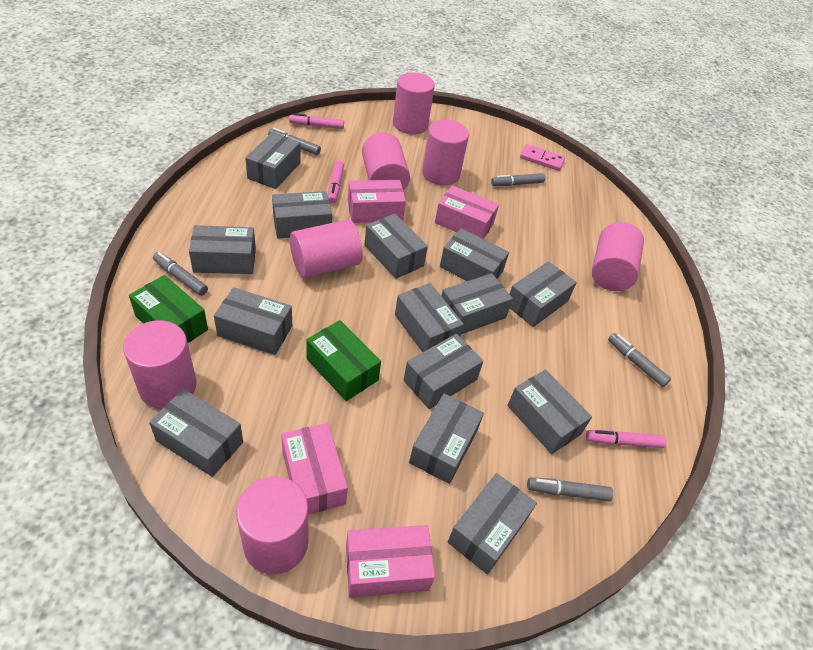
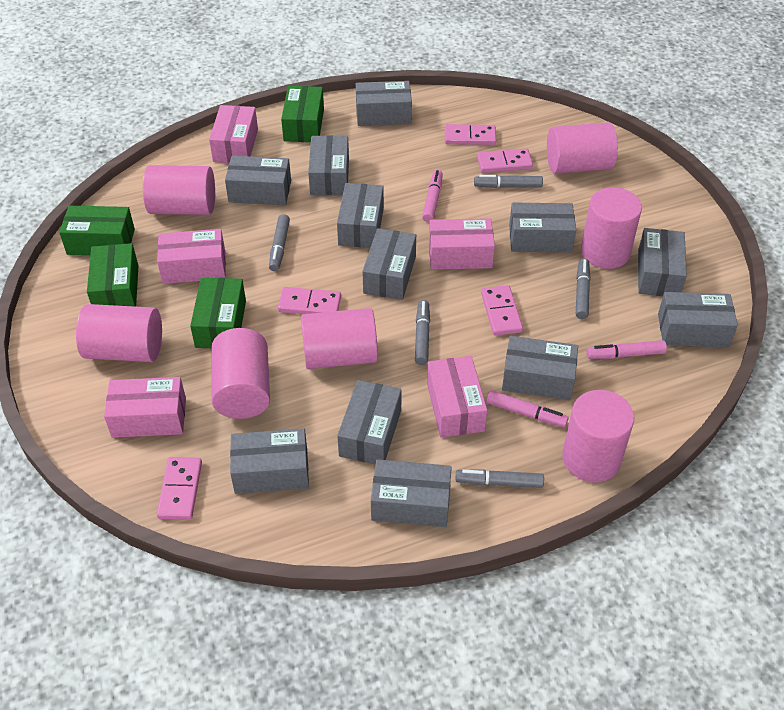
green box: 2 -> 4
grey box: 14 -> 12
pink box: 4 -> 5
pink domino: 1 -> 5

